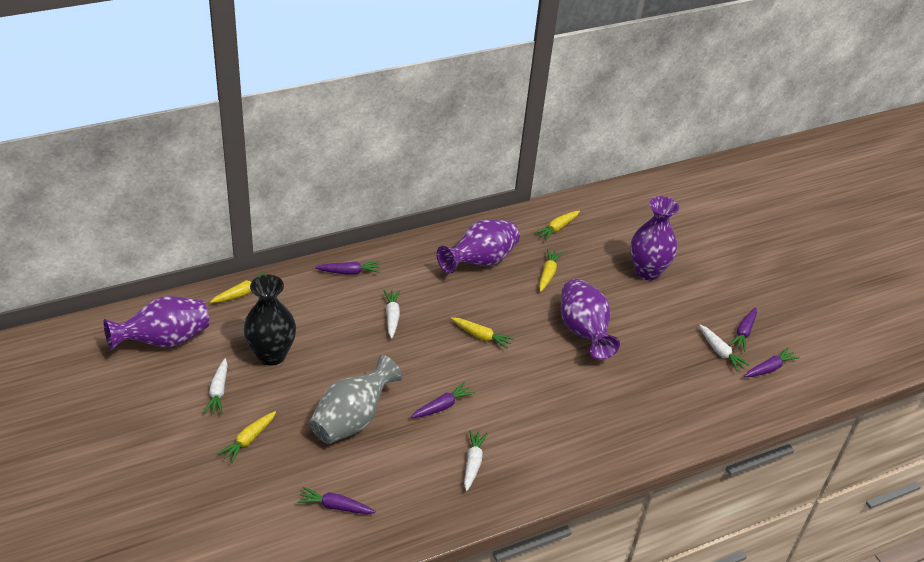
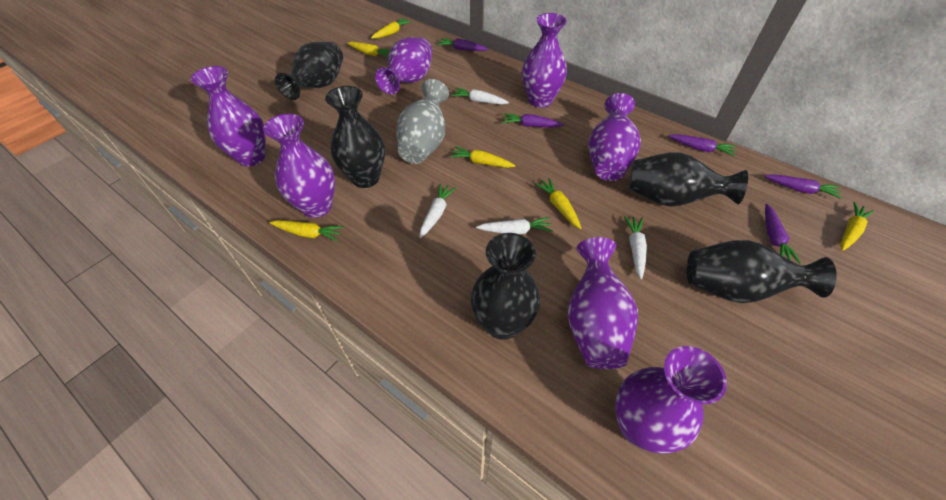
black vase: 1 -> 5
purple vase: 4 -> 7
yellow carrot: 5 -> 6

